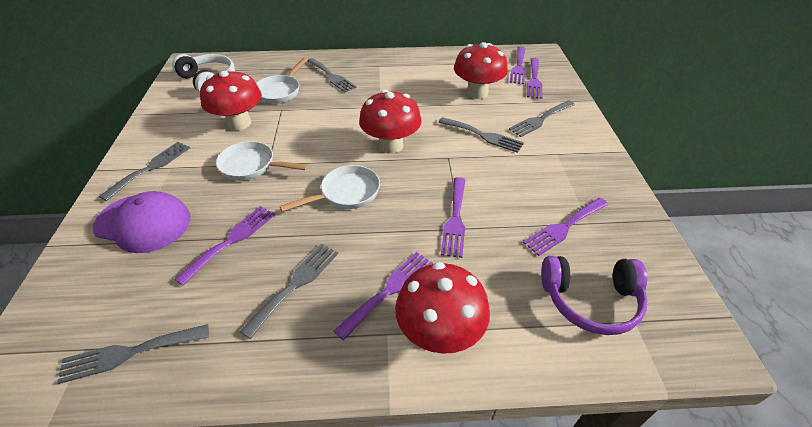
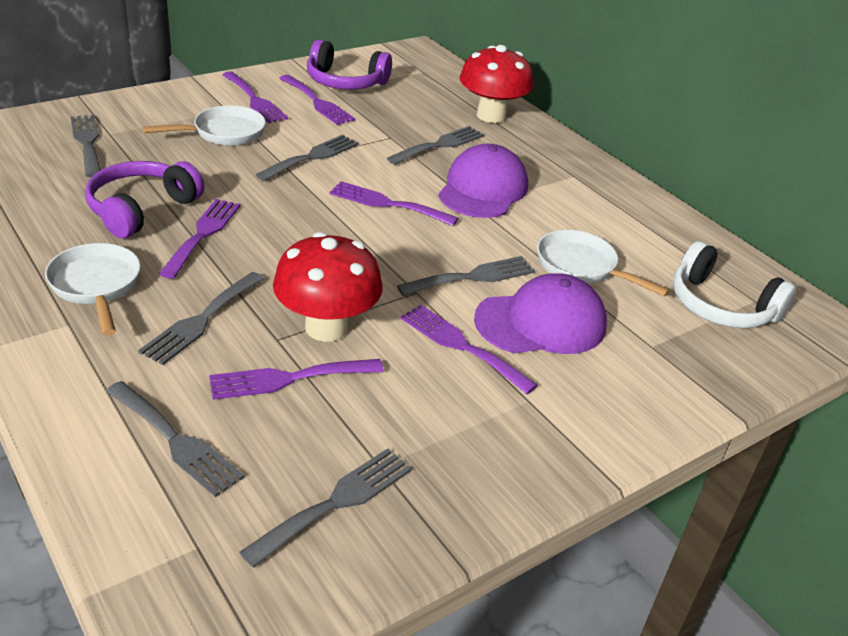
grey fork: 6 -> 7
purple cap: 1 -> 2
purple headphones: 1 -> 2
red mushroom: 4 -> 2

